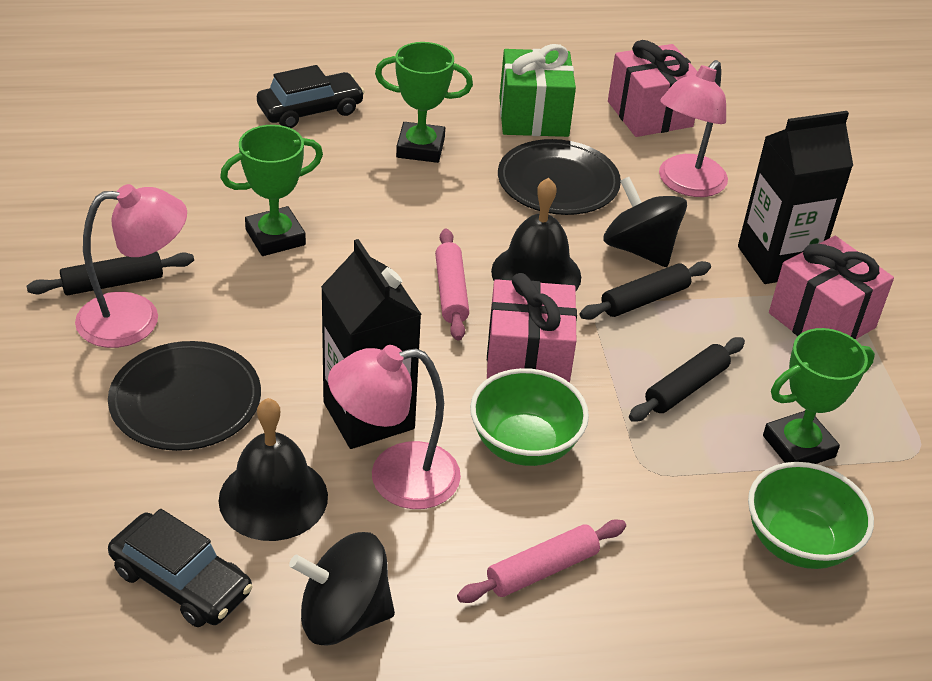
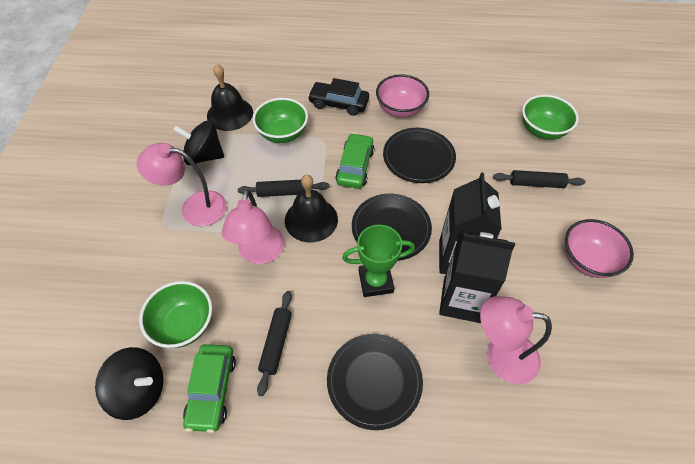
black car: 2 -> 1
black plate: 2 -> 3
green bowl: 2 -> 3
green car: 0 -> 2
green gift: 1 -> 0
green trophy: 3 -> 1
pink bowl: 0 -> 2
pink gift: 3 -> 0
pink rolling pin: 2 -> 0

